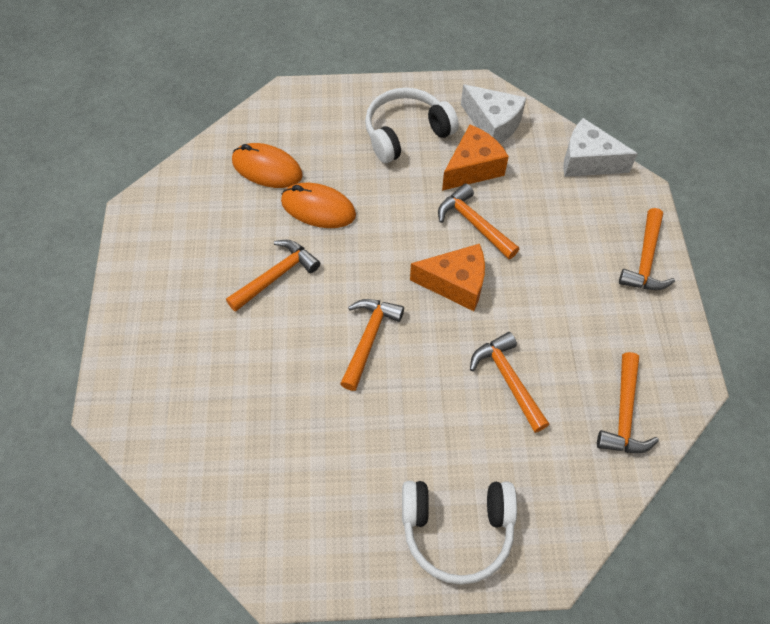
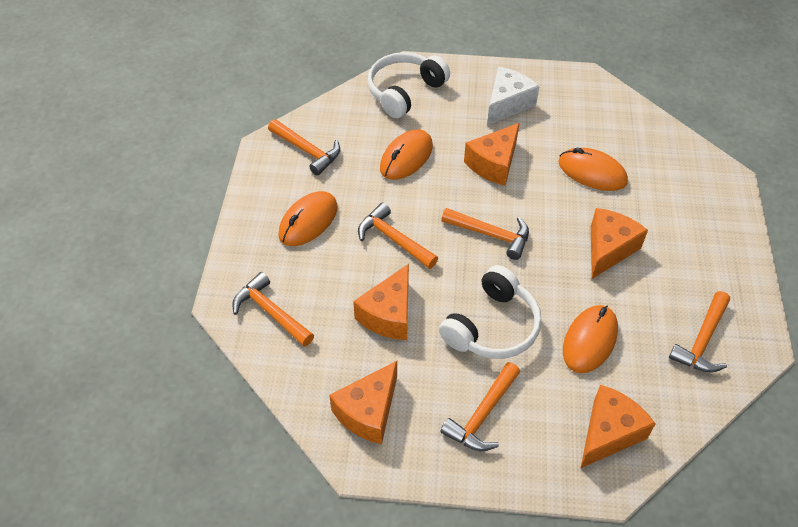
orange cheese: 2 -> 5
orange mouse: 2 -> 4
white cheese: 2 -> 1

